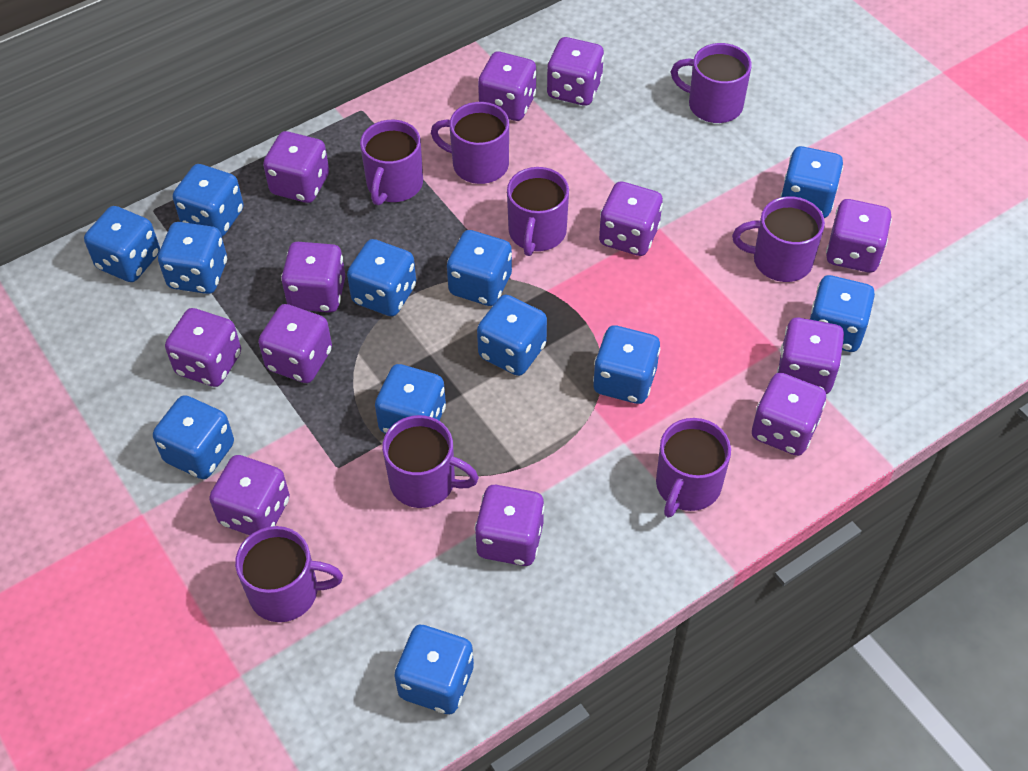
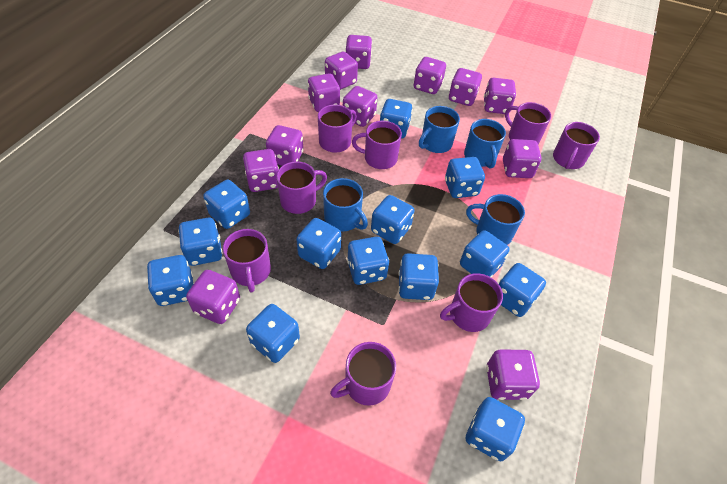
blue dice: 12 -> 13
blue mug: 0 -> 4

